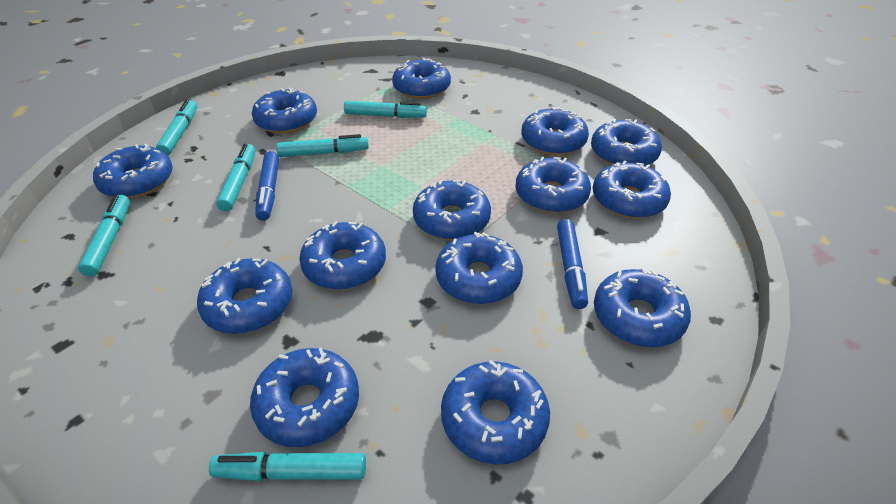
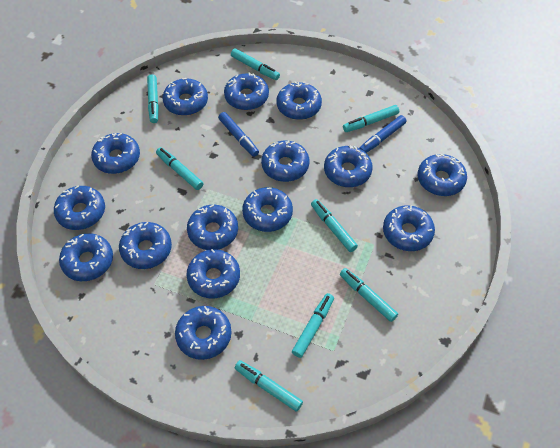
blue donut: 14 -> 15
turquoise marker: 6 -> 8

